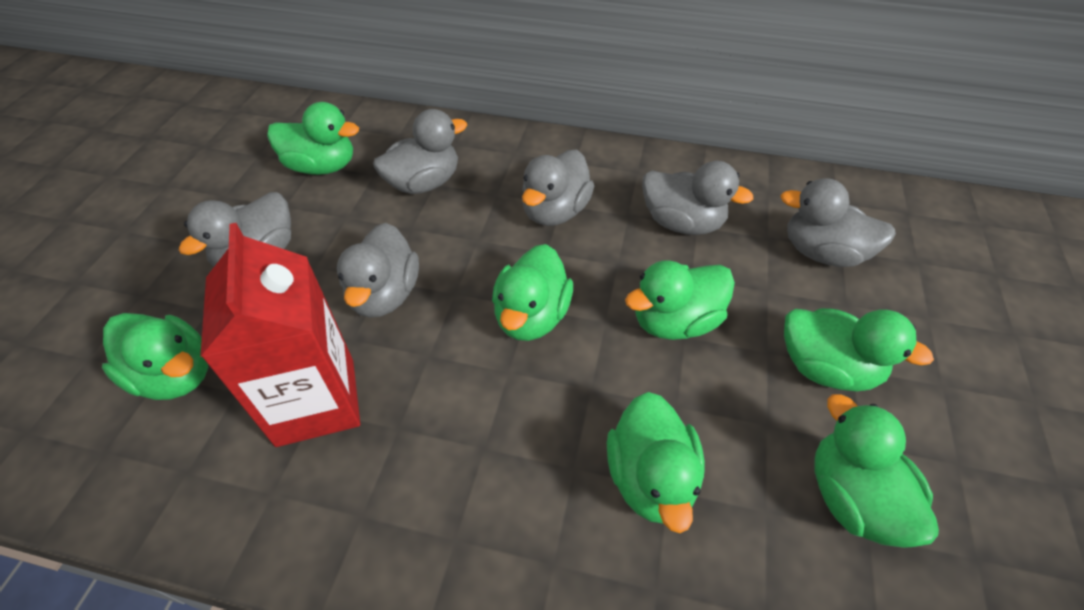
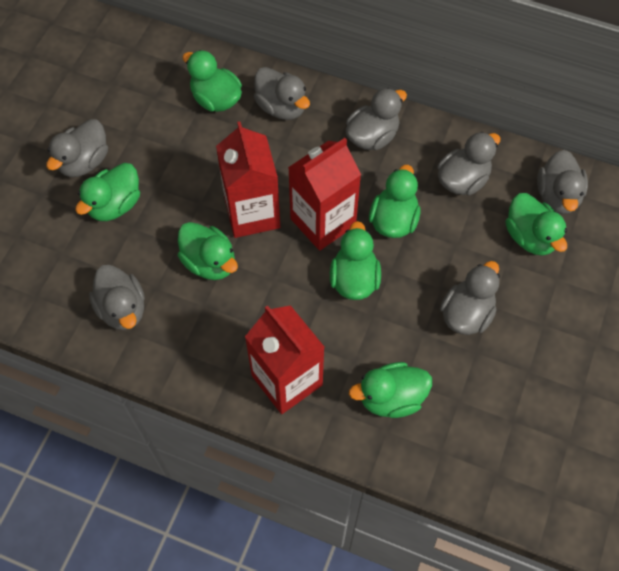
grey duck: 6 -> 7
red carton: 1 -> 3

